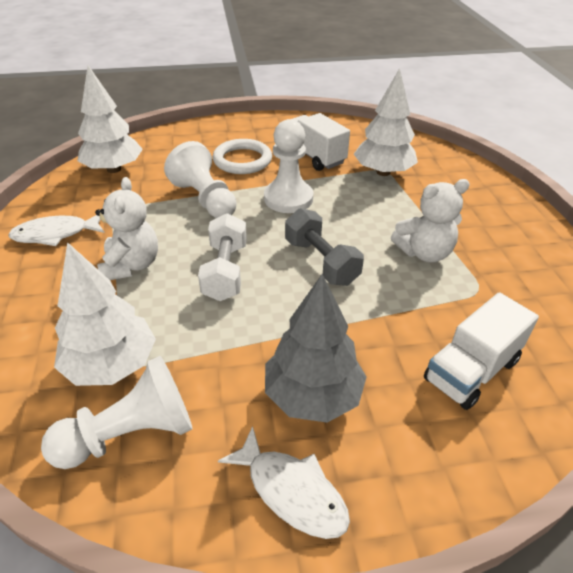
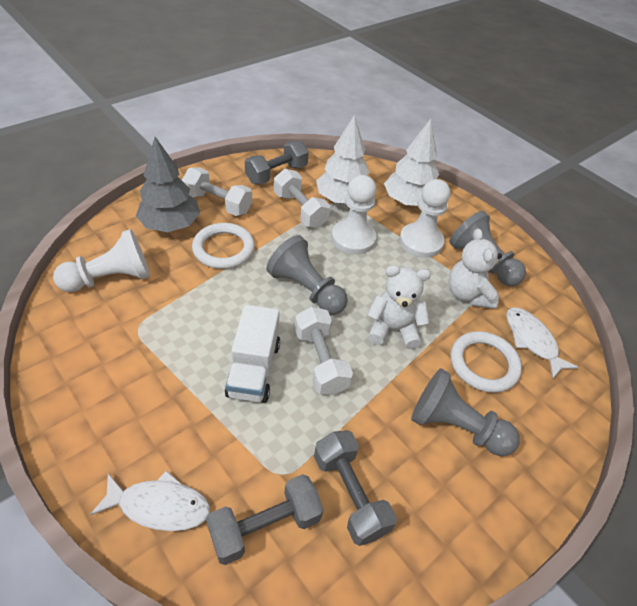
grey dumbbell: 1 -> 3
grey pawn: 0 -> 3
white dumbbell: 1 -> 3
white ring: 1 -> 2
white tree: 3 -> 2
white truck: 2 -> 1

